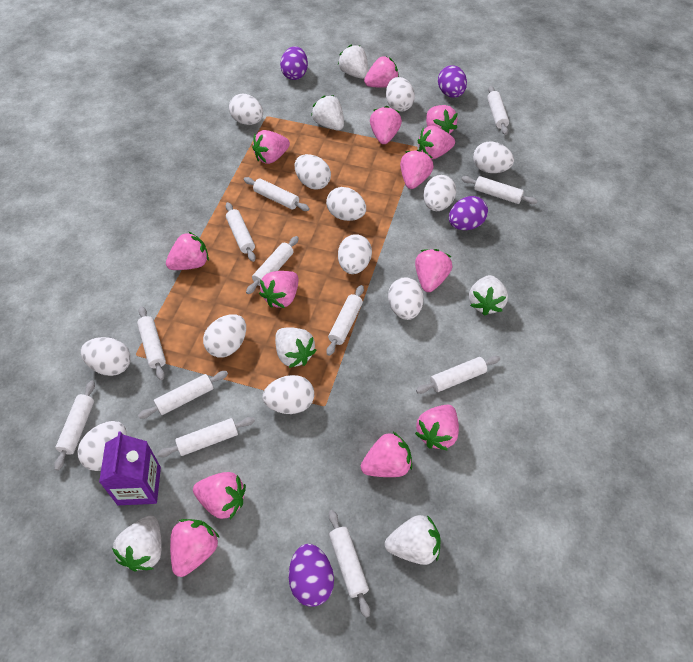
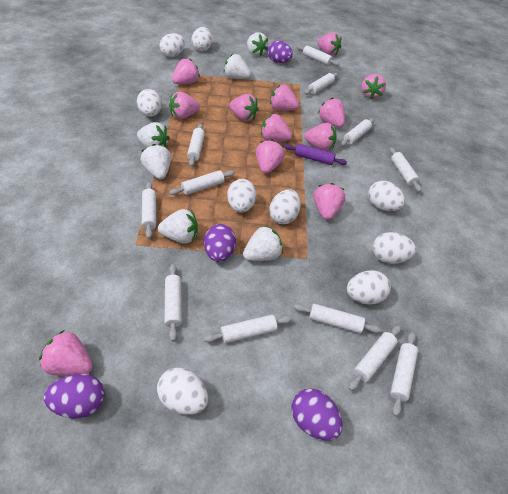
pink strawberry: 13 -> 12
purple carton: 1 -> 0
purple rolling pin: 0 -> 1
white egg: 12 -> 9

